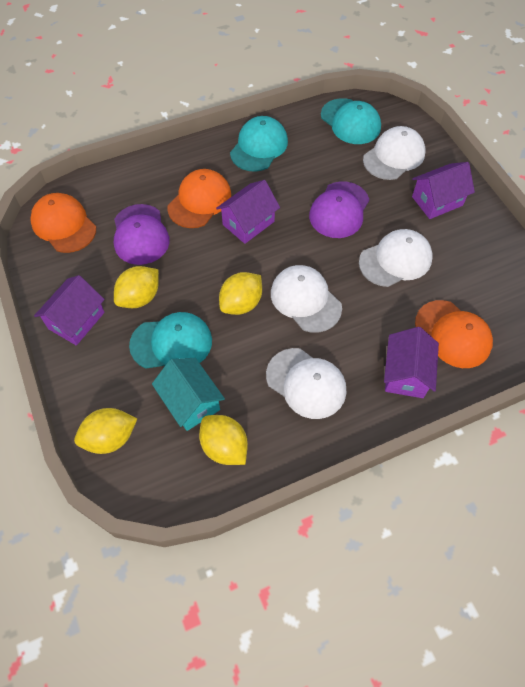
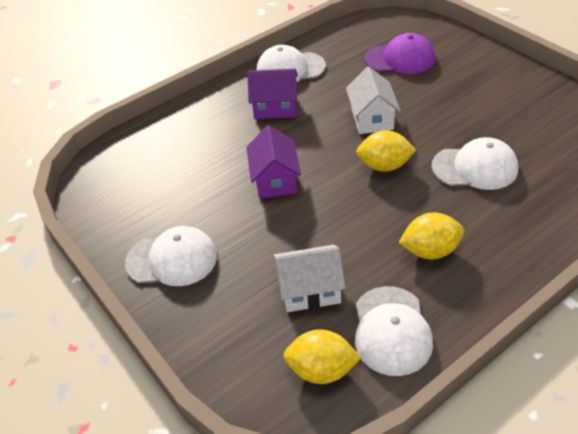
orange cap: 3 -> 0
purple cap: 2 -> 1
purple house: 4 -> 2
turquoise cap: 3 -> 0
turquoise house: 1 -> 0
white house: 0 -> 2
yellow lemon: 4 -> 3

